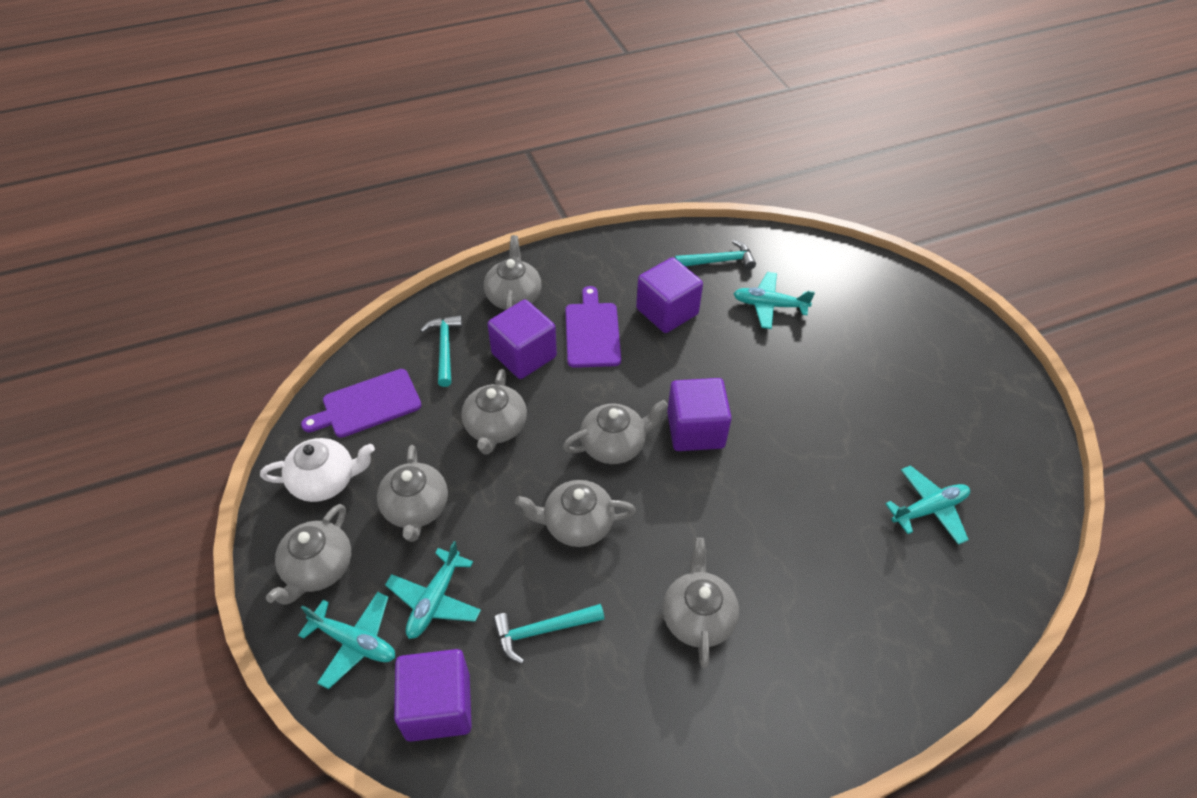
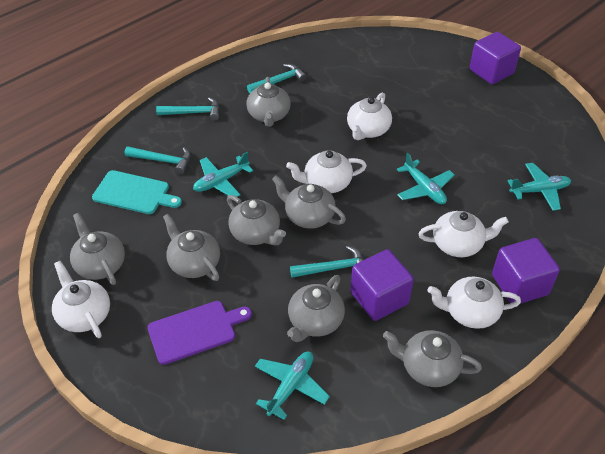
purple cube: 4 -> 3
purple cutting board: 2 -> 1
turquoise cutting board: 0 -> 1
turquoise hammer: 3 -> 4
white teapot: 1 -> 5

